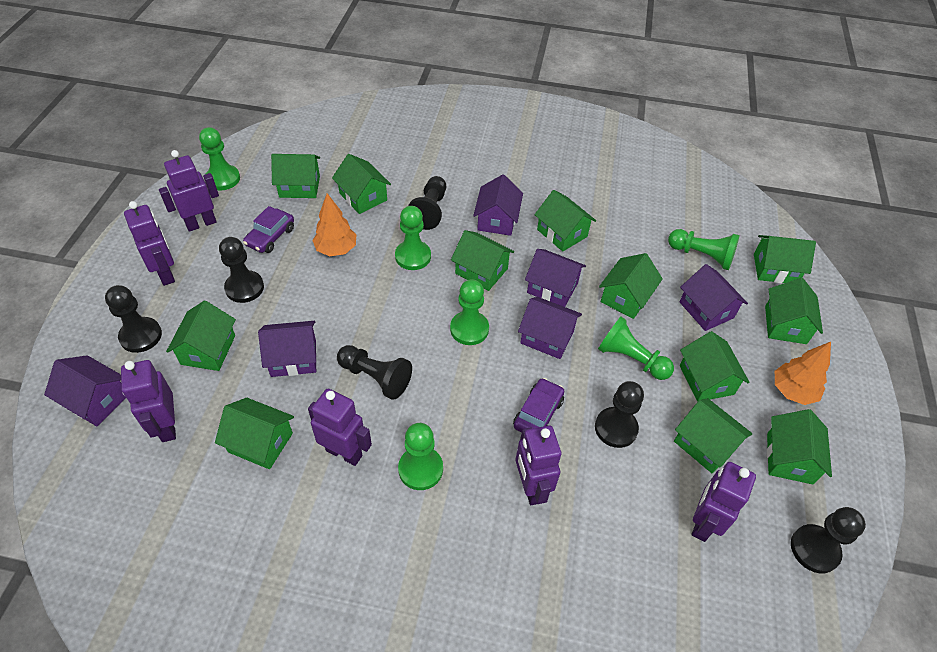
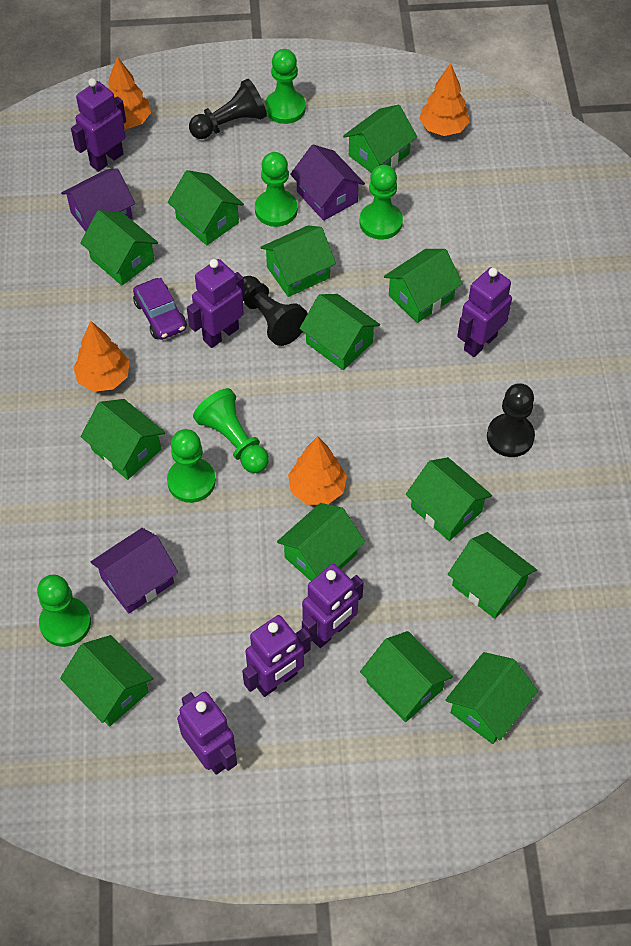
black pawn: 6 -> 3
green house: 12 -> 13
orange tree: 2 -> 4
purple car: 2 -> 1
purple house: 6 -> 3

